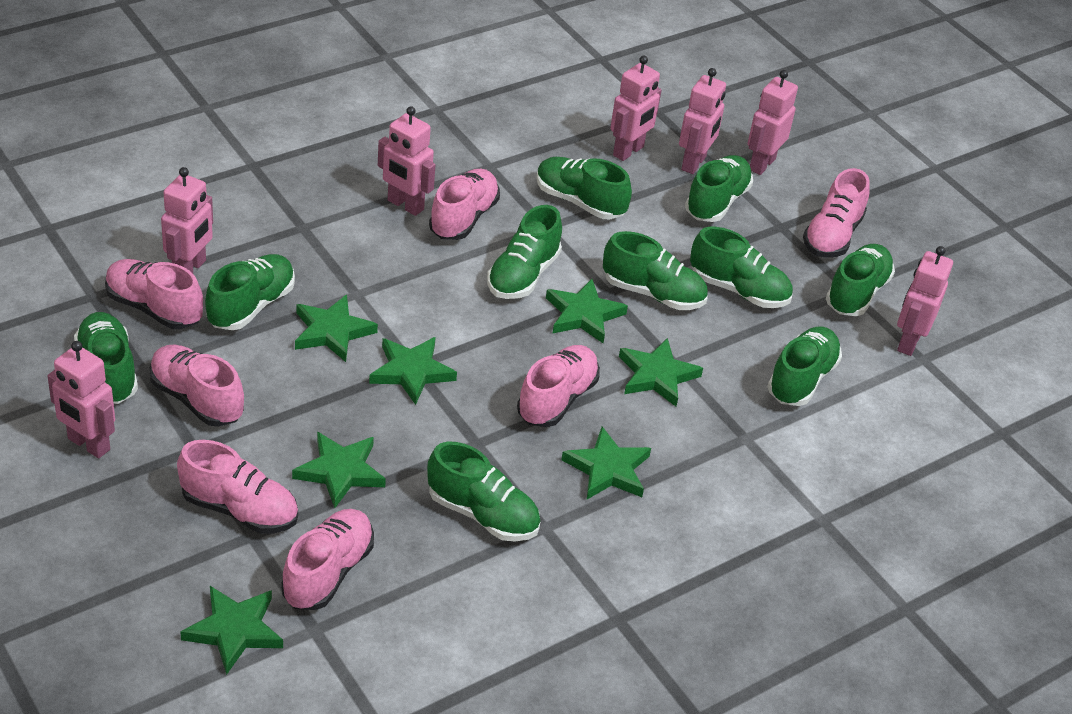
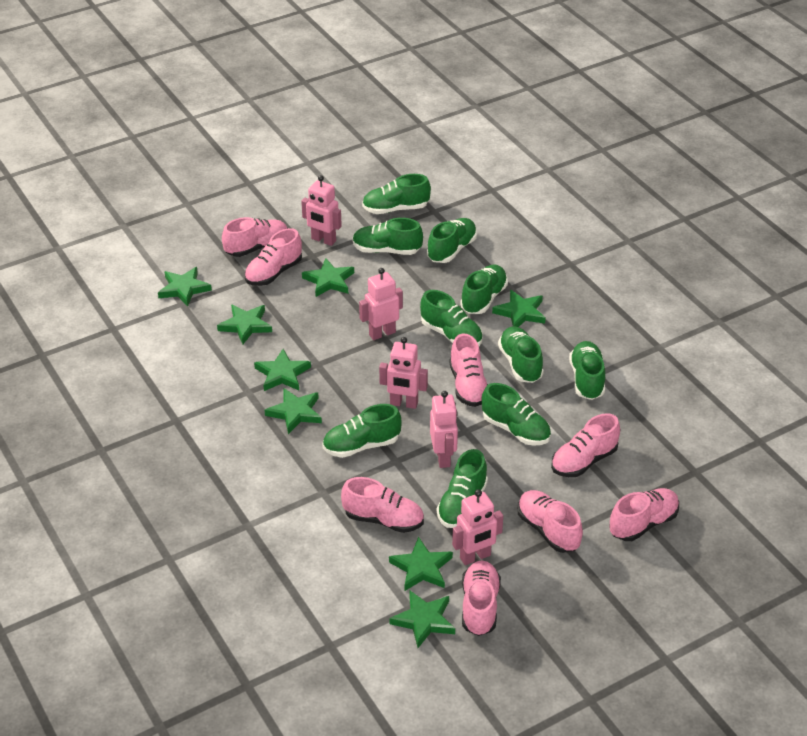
green star: 7 -> 8
pink robot: 7 -> 5
pink shoe: 7 -> 8

